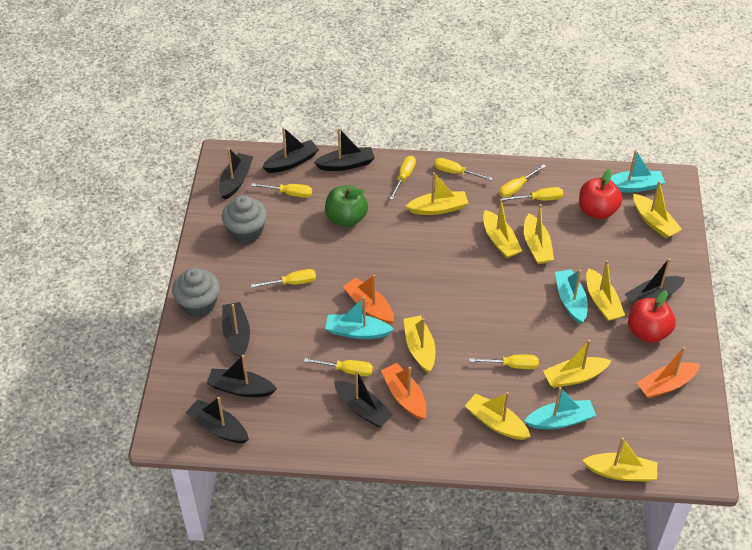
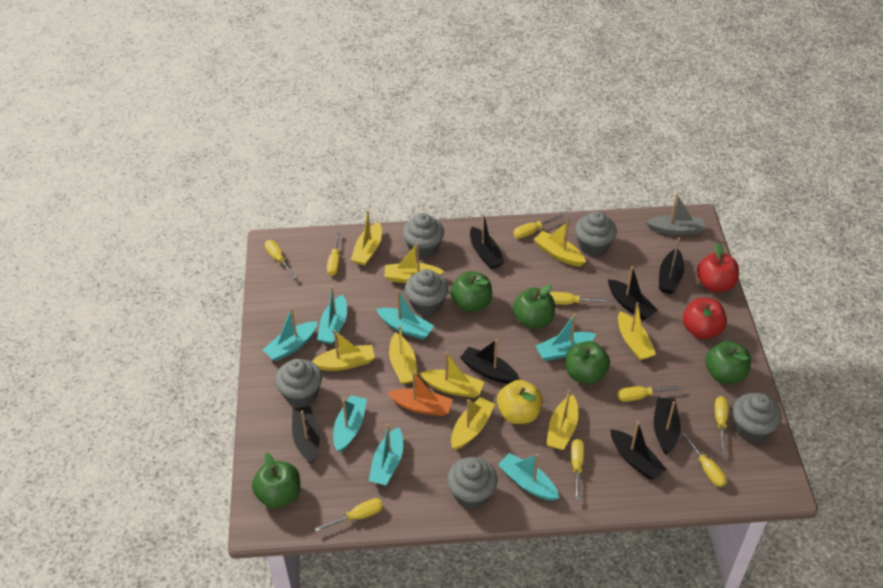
black boat: 8 -> 7
green apple: 1 -> 5
grey boat: 0 -> 1
grey cupcake: 2 -> 6
orange boat: 3 -> 1
turquoise boat: 4 -> 7
yellow apple: 0 -> 1
yellow screwdriver: 8 -> 9

